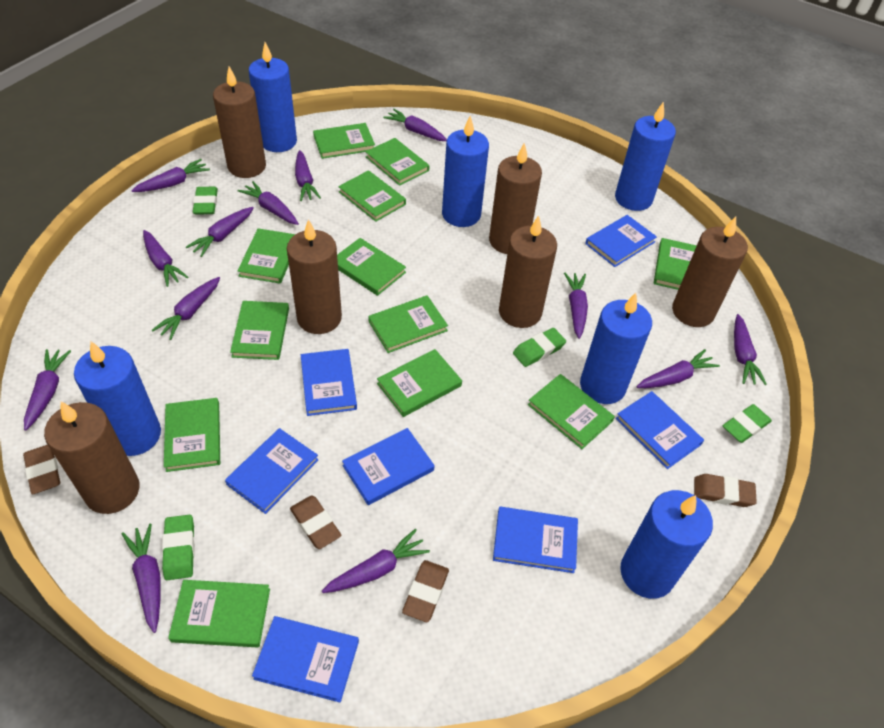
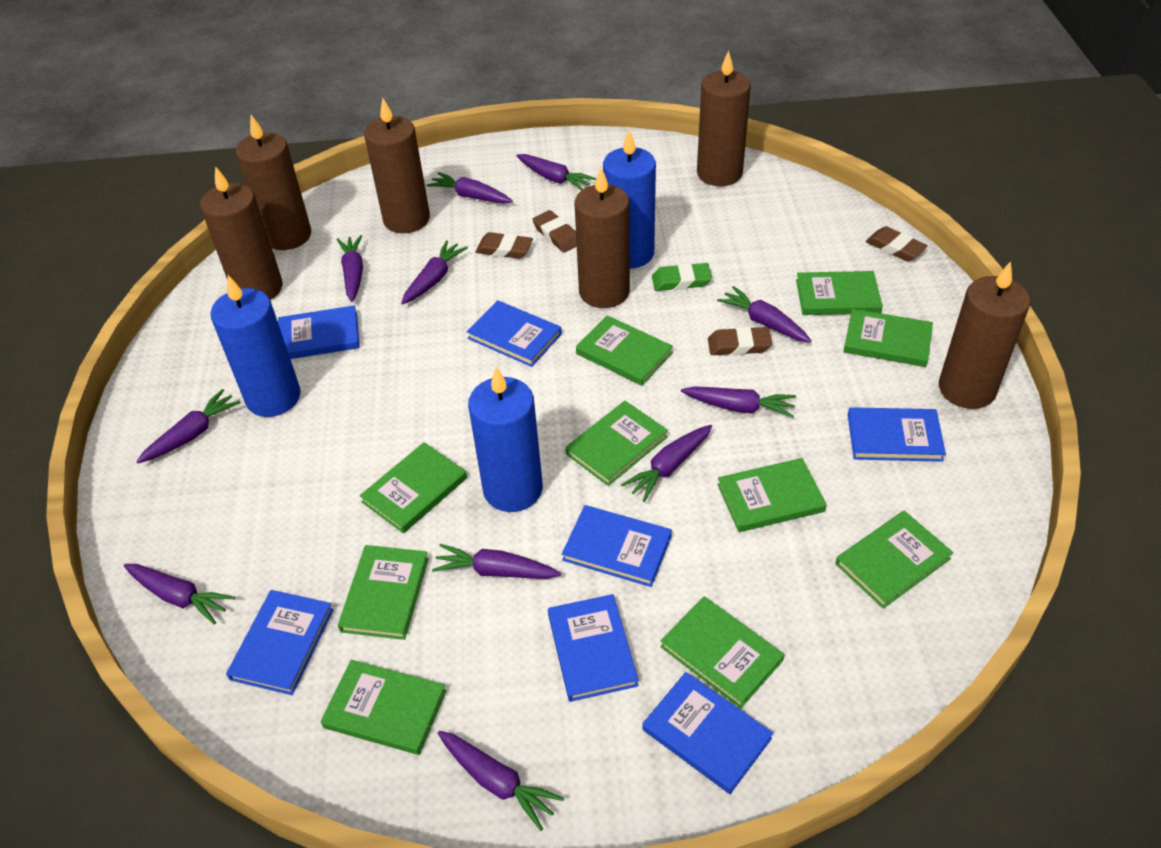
blue candle: 6 -> 3
green book: 12 -> 10
green eraser: 4 -> 1
purple carrot: 13 -> 11

